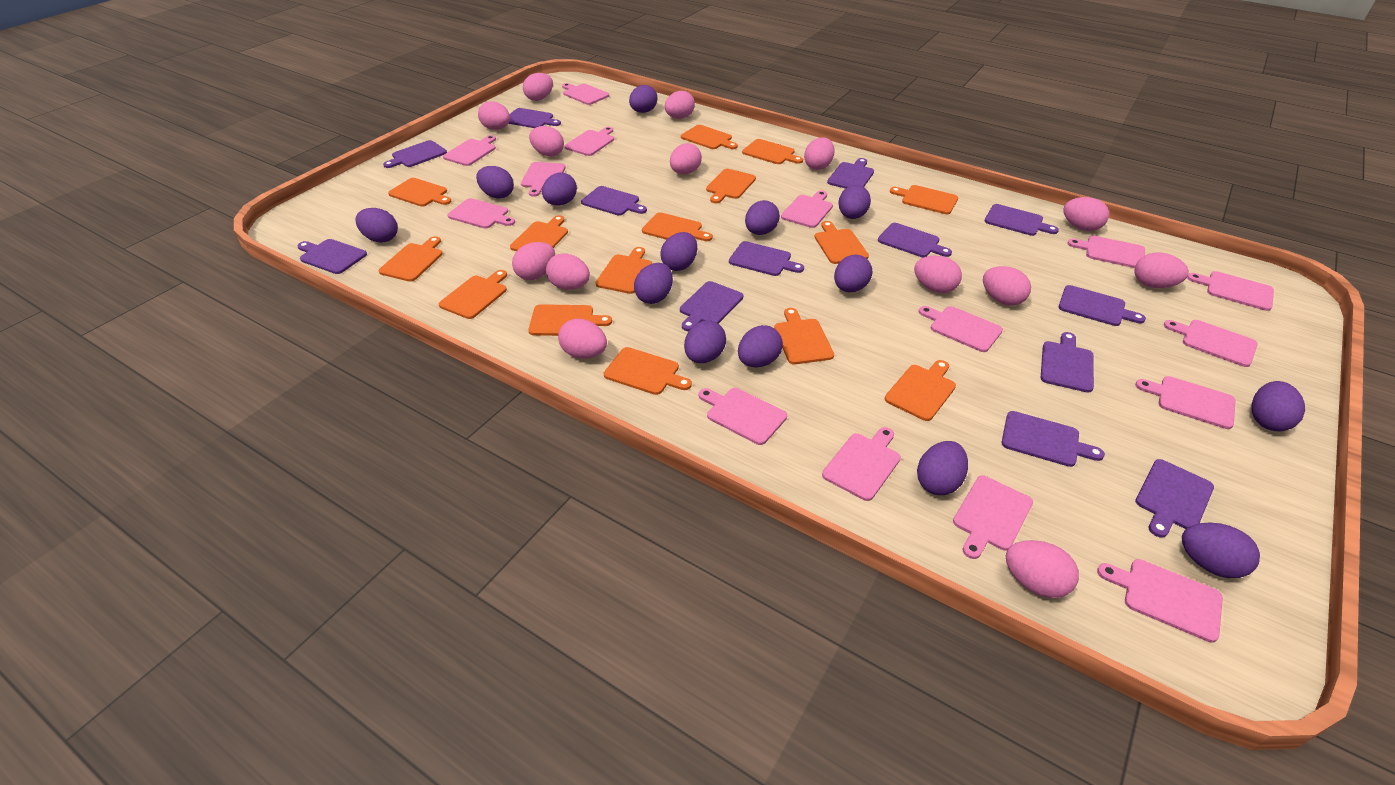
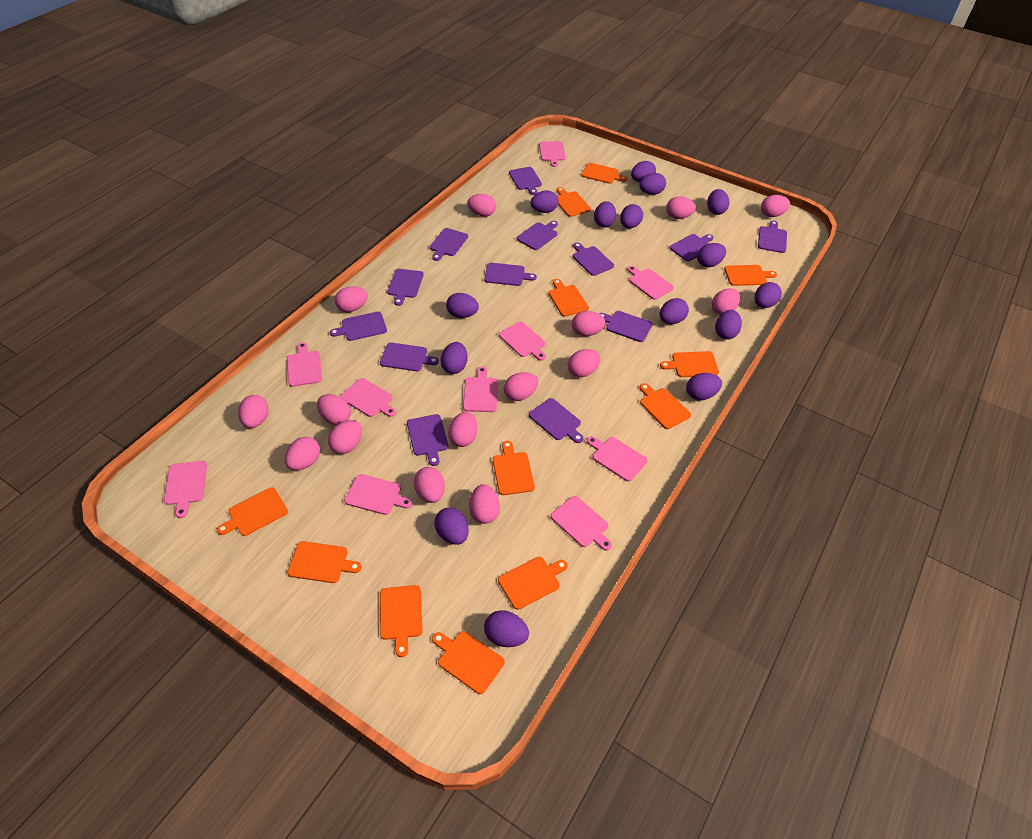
orange cutting board: 15 -> 12
pink cutting board: 15 -> 10
pink egg: 14 -> 15
purple egg: 14 -> 15

